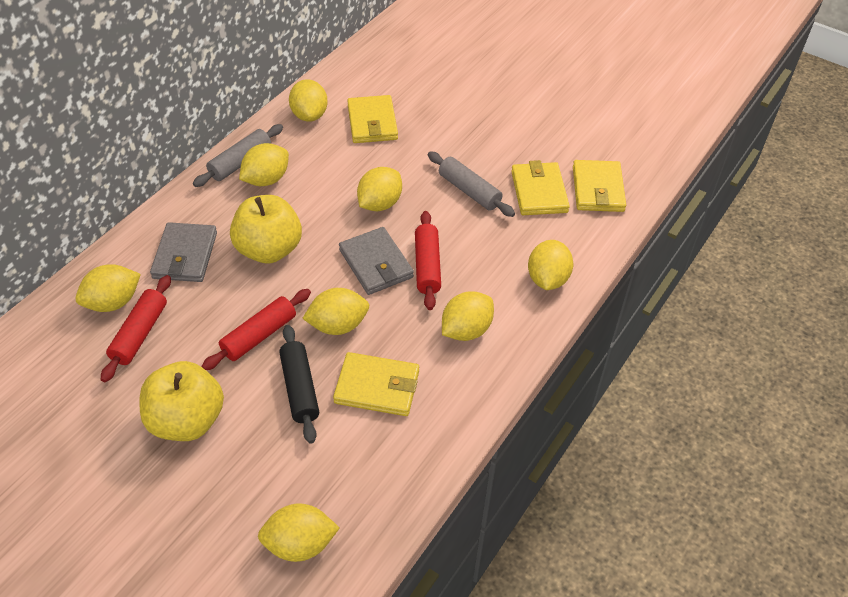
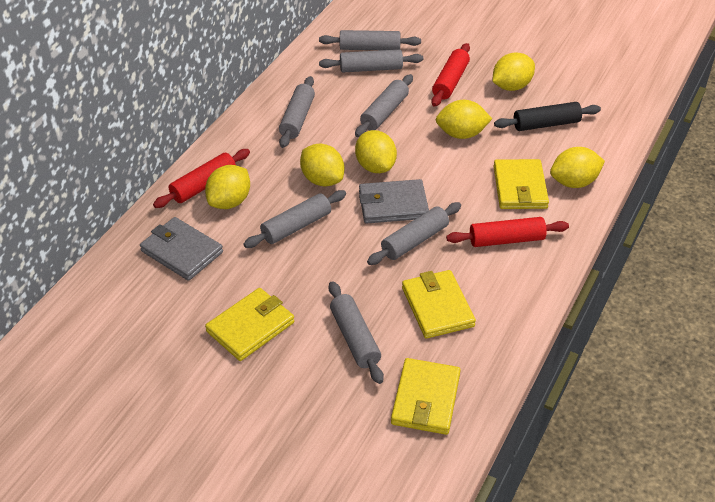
grey rolling pin: 2 -> 7
yellow apple: 2 -> 0
yellow lemon: 8 -> 6

